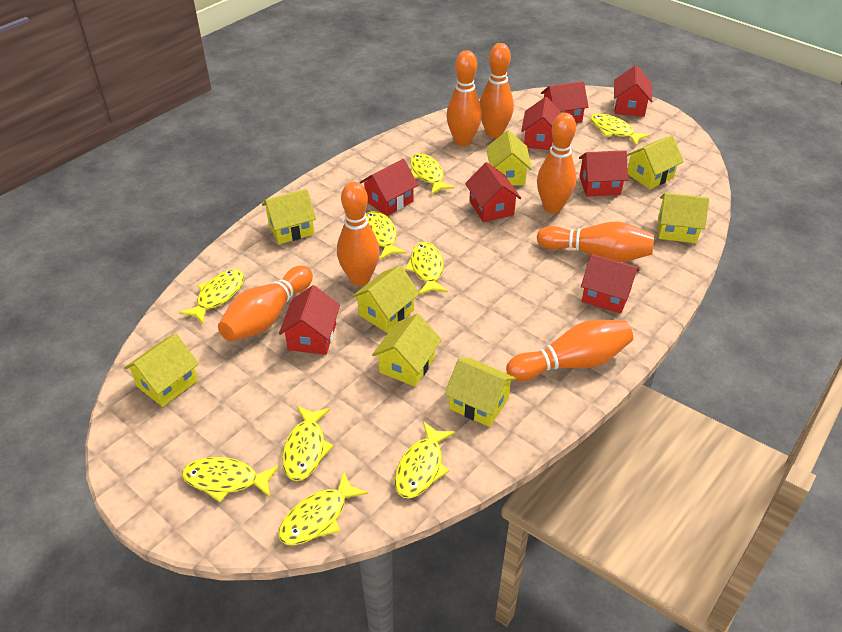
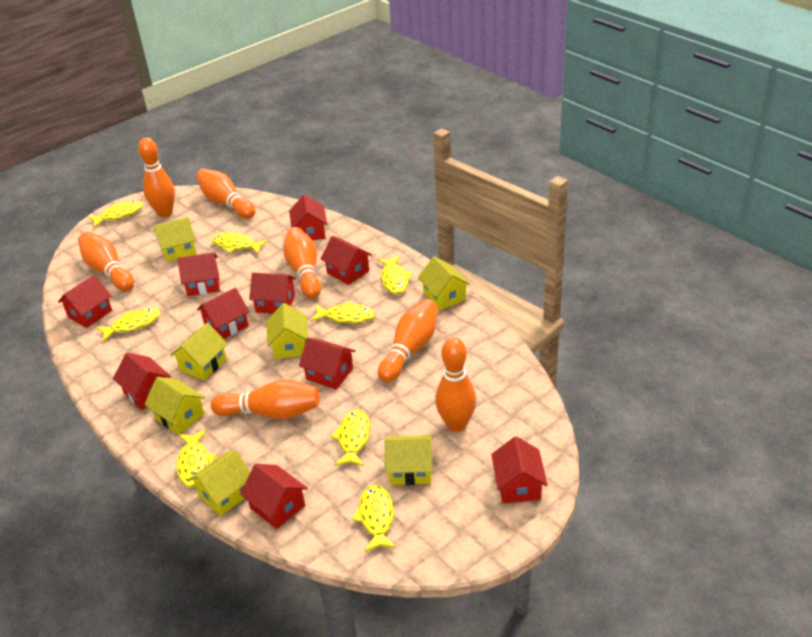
red house: 8 -> 10
yellow fish: 9 -> 8
yellow house: 8 -> 7

